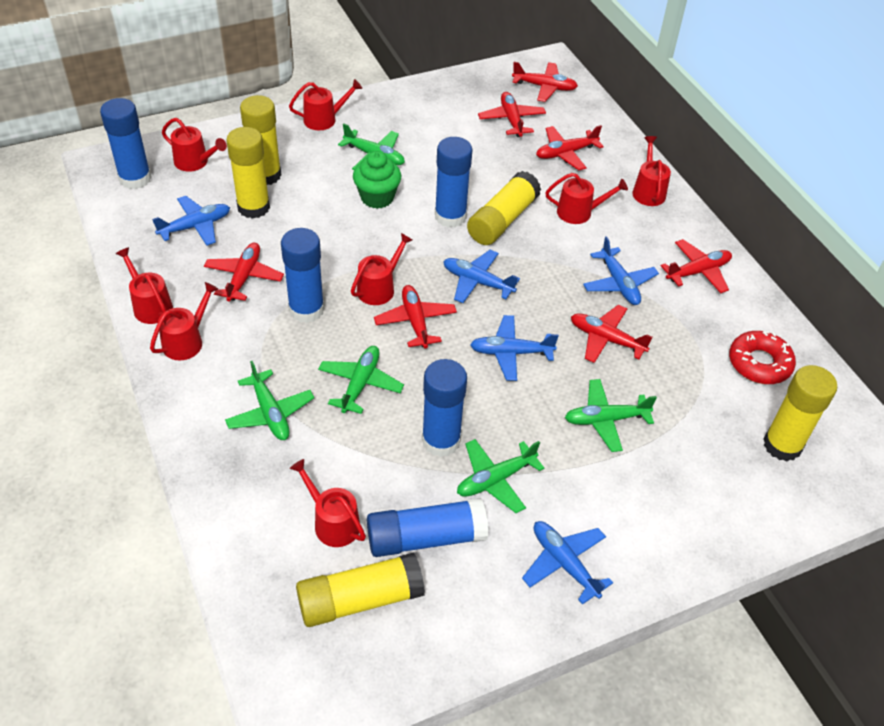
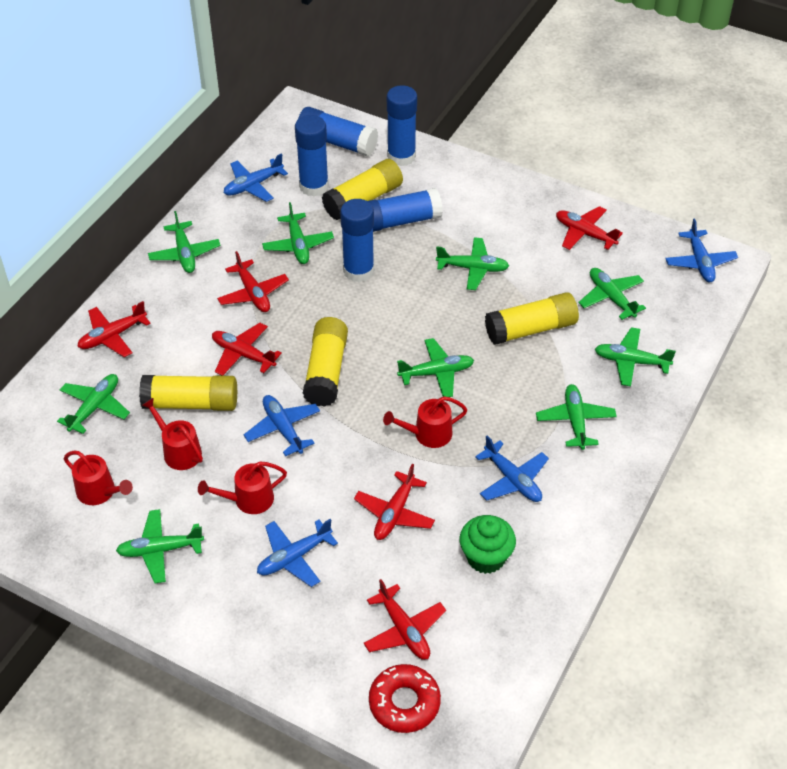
green plane: 5 -> 9
red plane: 7 -> 6
red watering can: 8 -> 4
yellow glue stick: 5 -> 4

